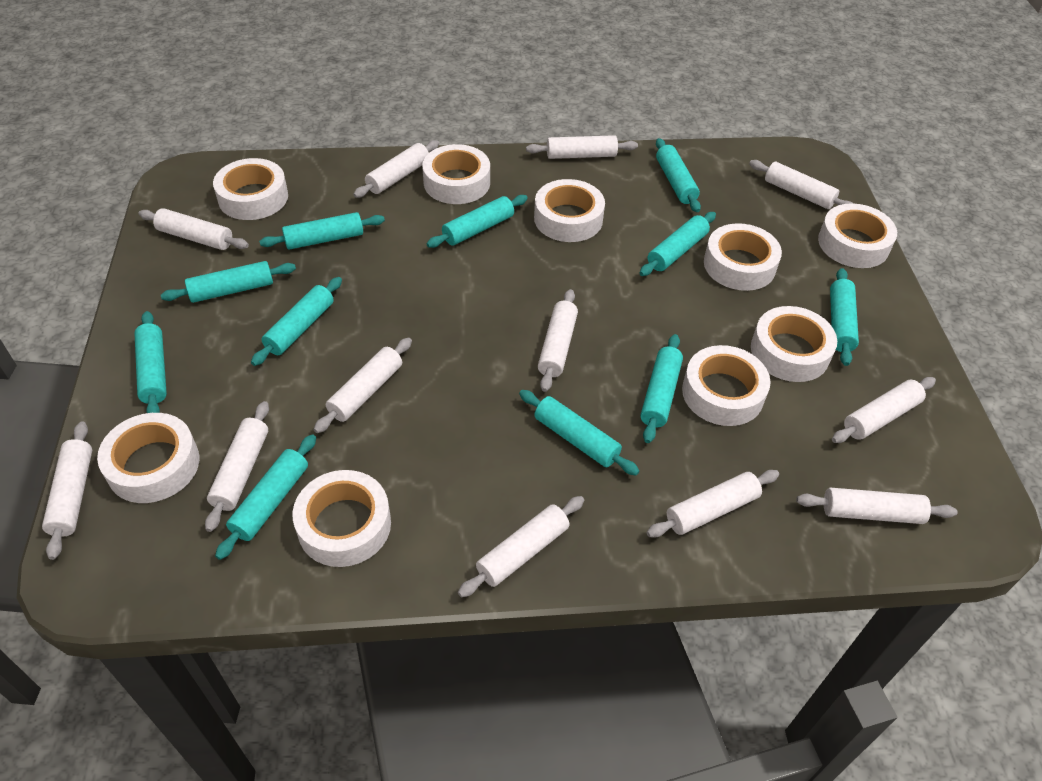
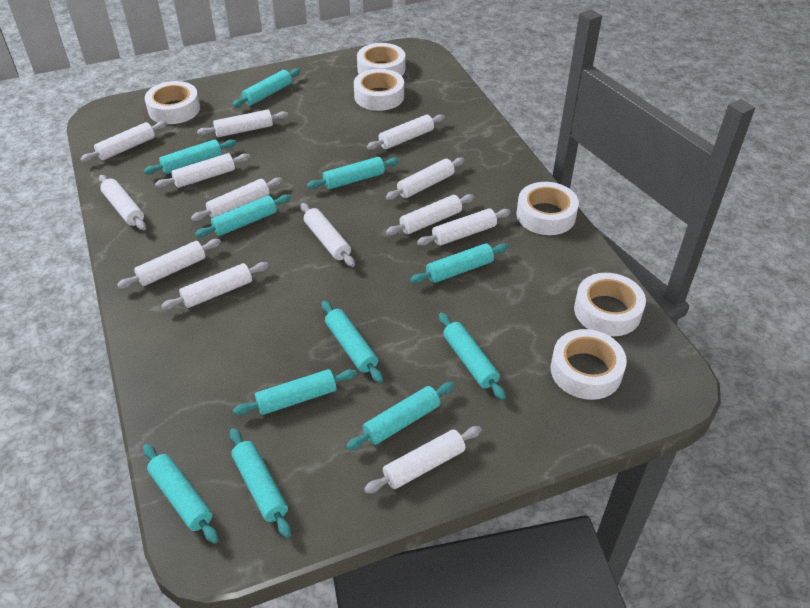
white rolling pin: 12 -> 13
white tape: 9 -> 6

